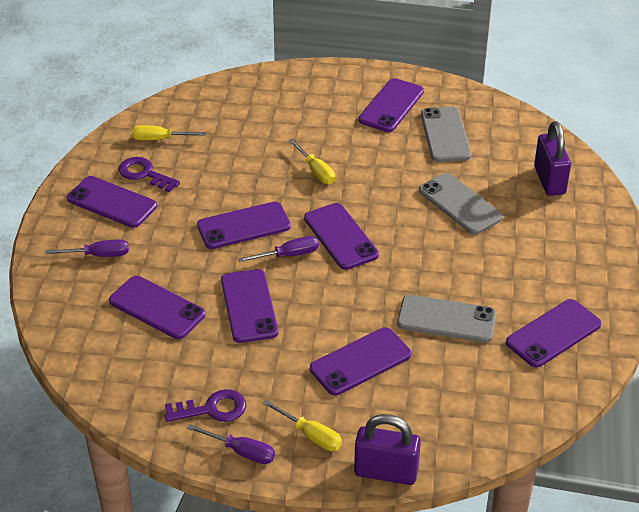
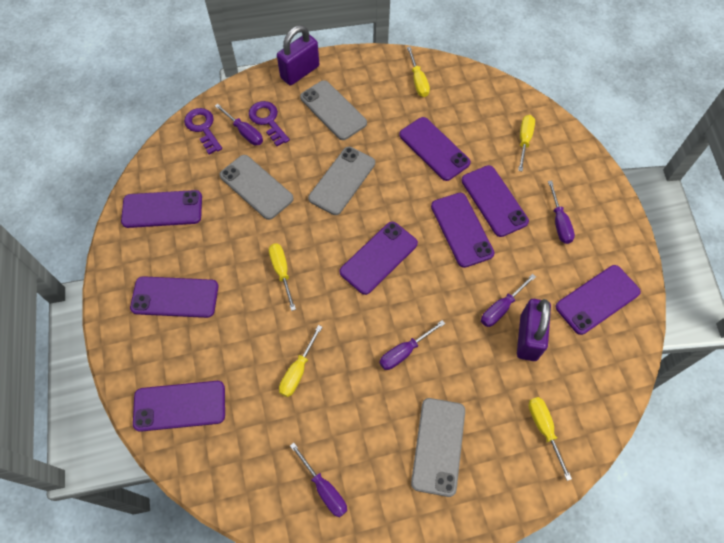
grey phone: 3 -> 4
purple screwdriver: 3 -> 5
yellow screwdriver: 3 -> 5

